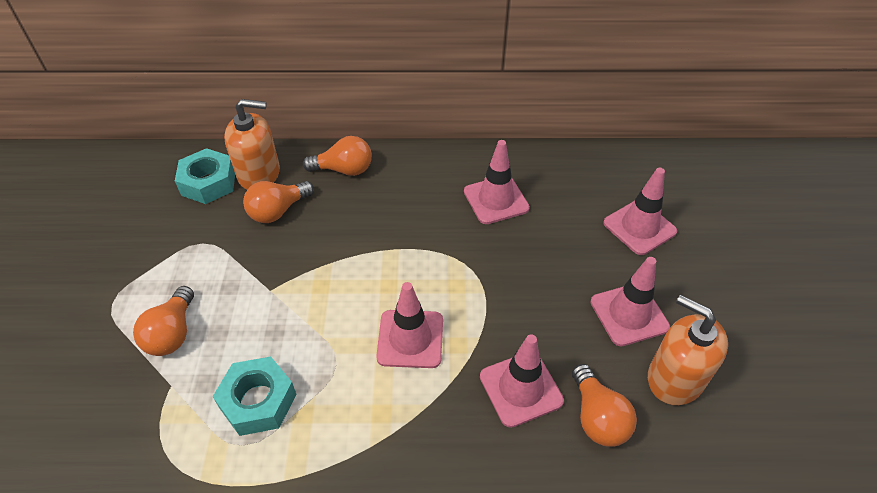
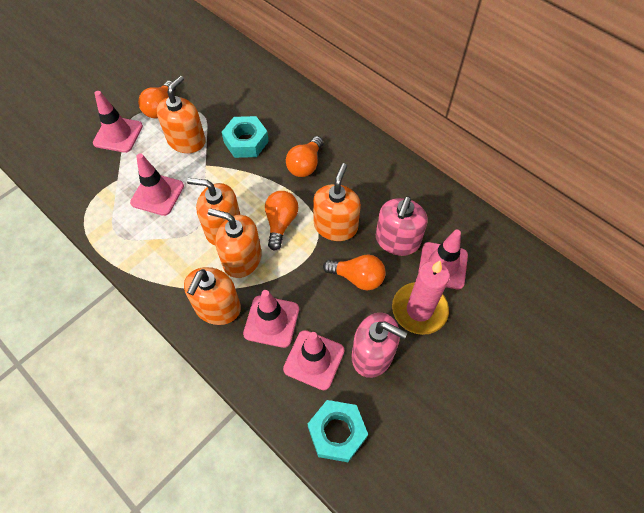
orange soap dispenser: 2 -> 5
pink candle: 0 -> 1
pink soap dispenser: 0 -> 2

